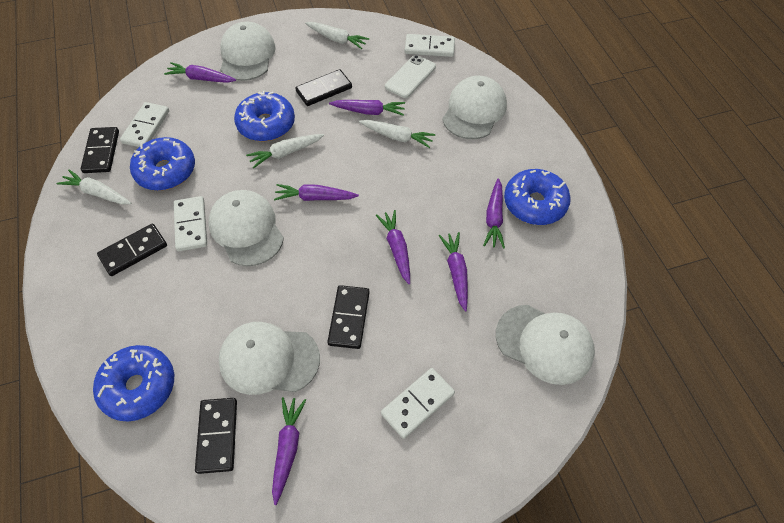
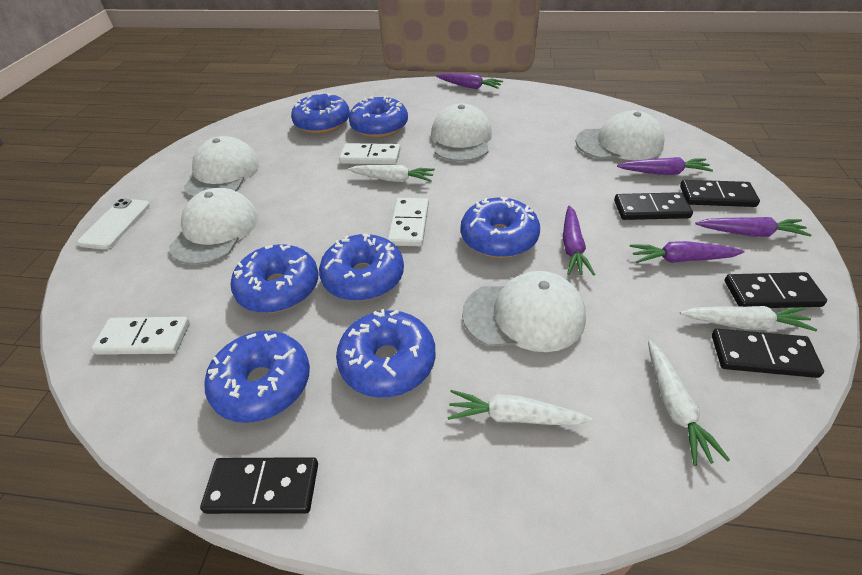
blue donut: 4 -> 7
purple carrot: 7 -> 5
white domino: 4 -> 3

